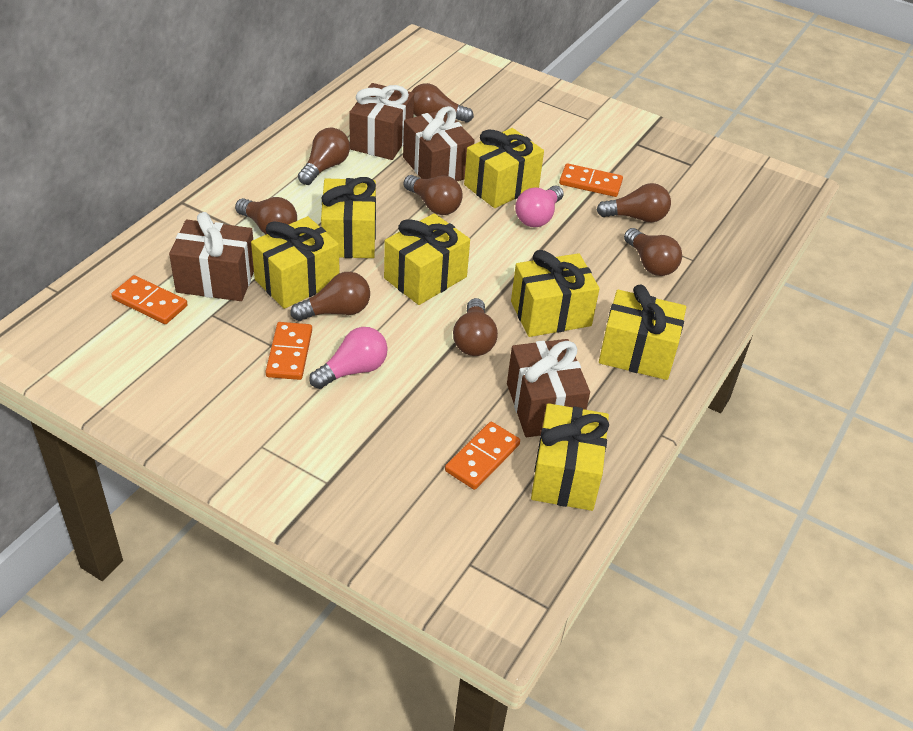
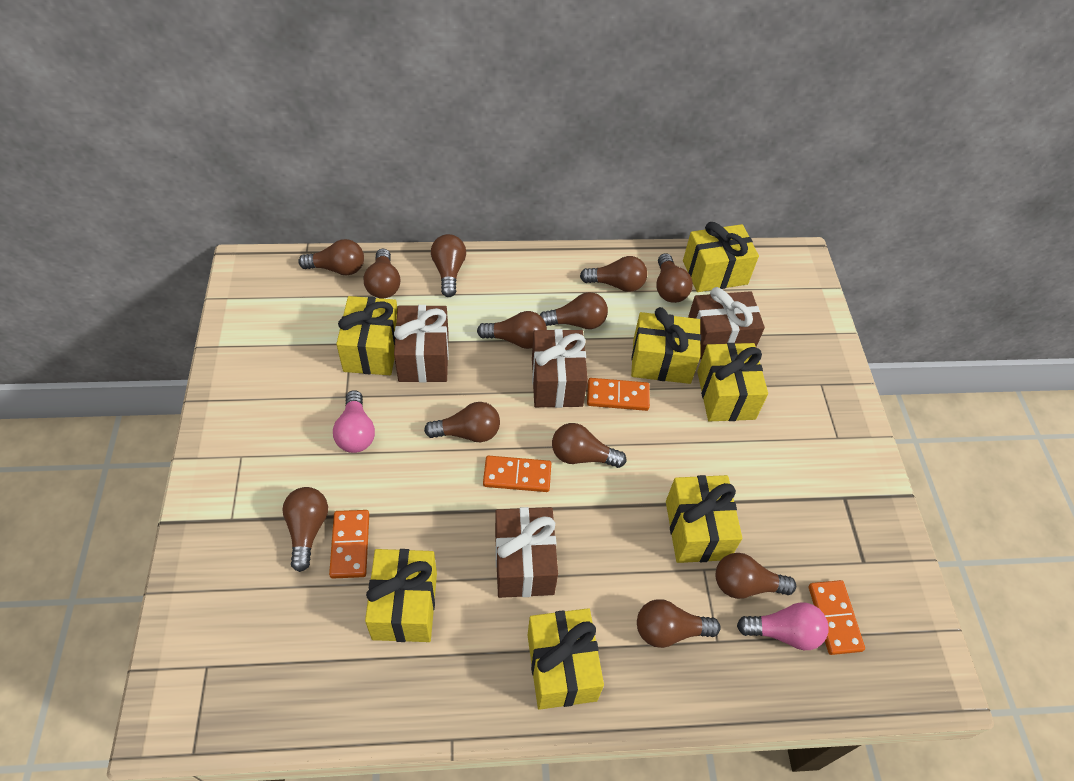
brown light bulb: 8 -> 12

